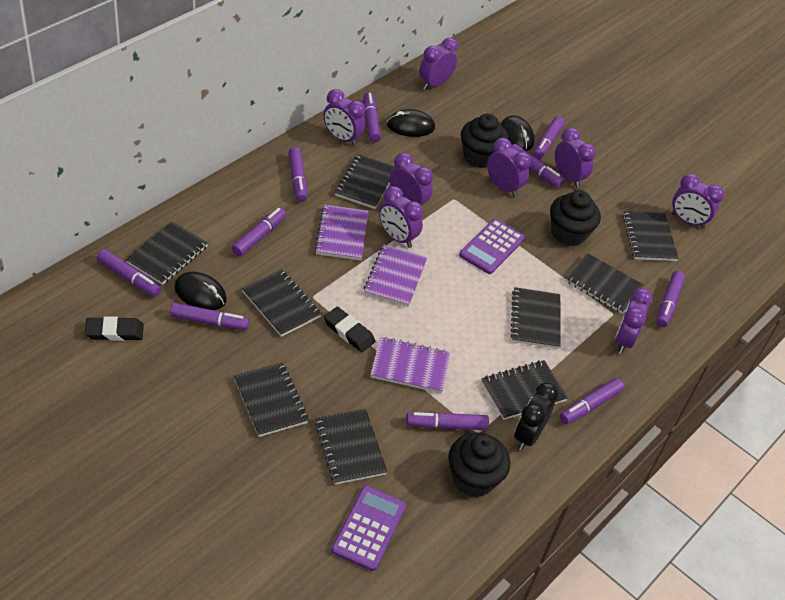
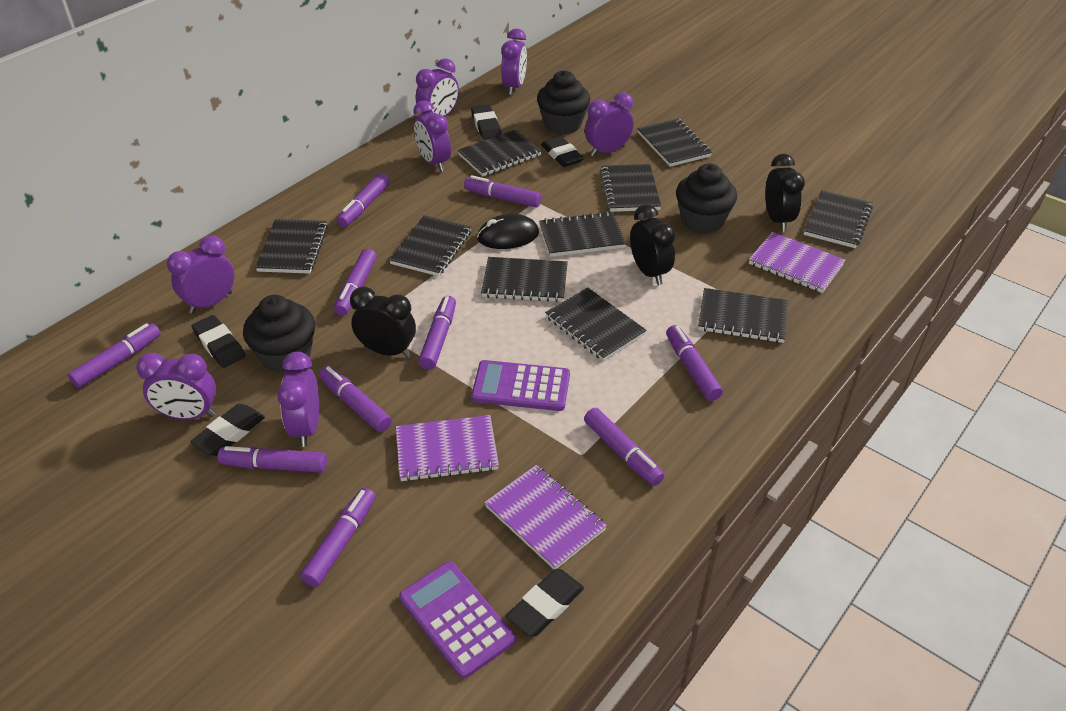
black clock: 1 -> 3
black eraser: 2 -> 5
black mouse: 3 -> 1
black notebook: 9 -> 10
purple clock: 8 -> 7

